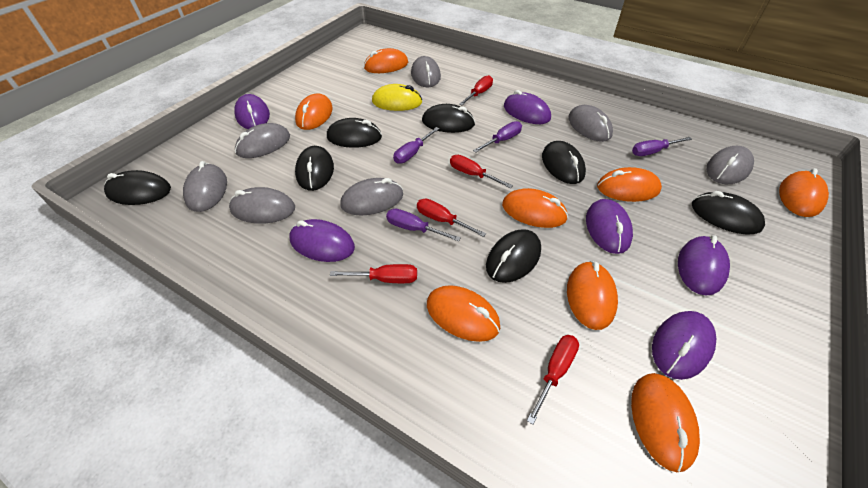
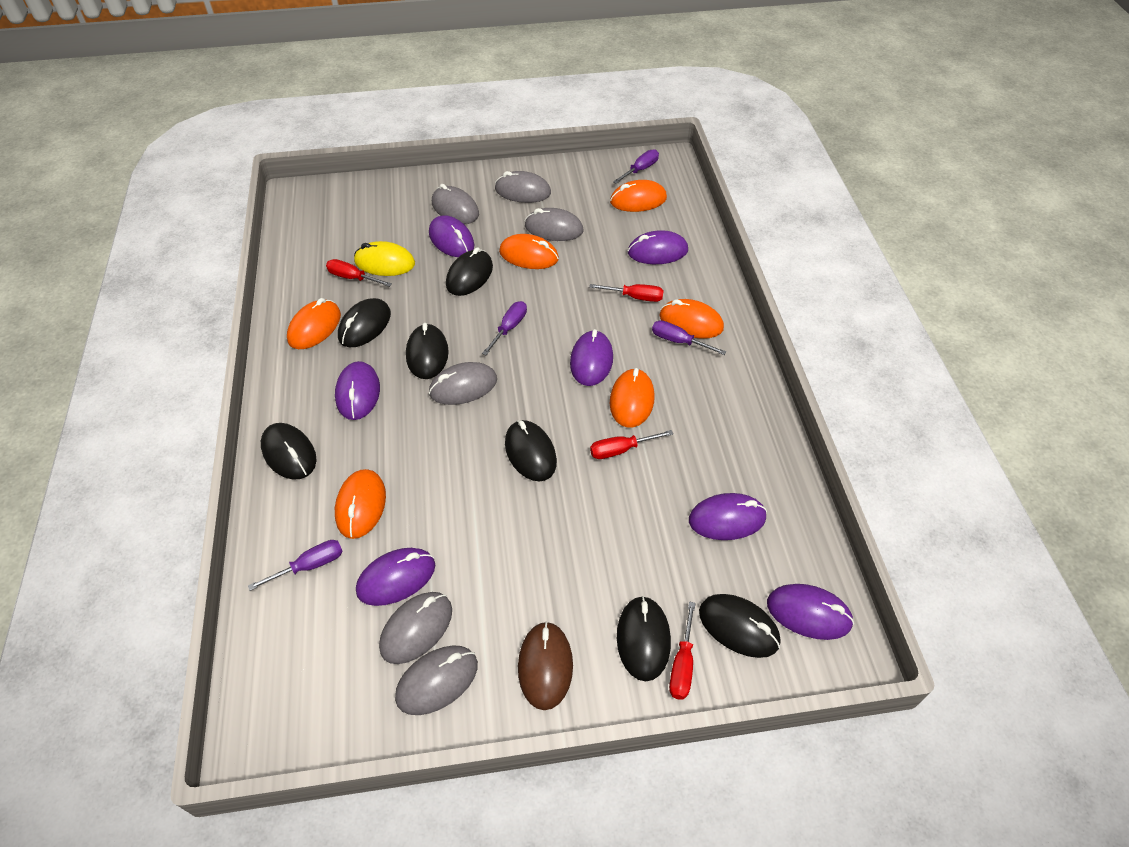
brown mouse: 0 -> 1
grey mouse: 7 -> 6
orange mouse: 8 -> 6
purple mouse: 6 -> 7
red screwdriver: 5 -> 4

